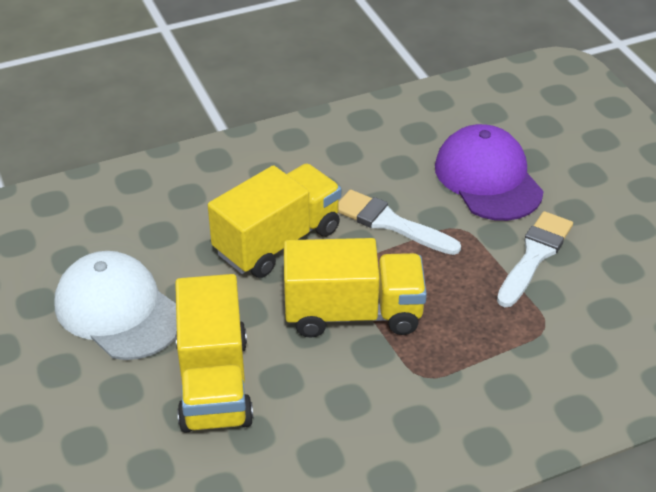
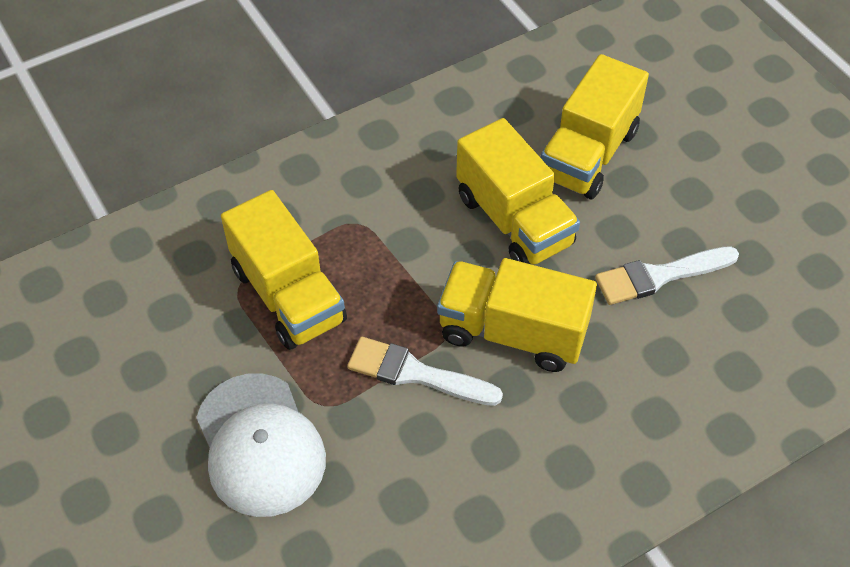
purple cap: 1 -> 0
yellow truck: 3 -> 4

